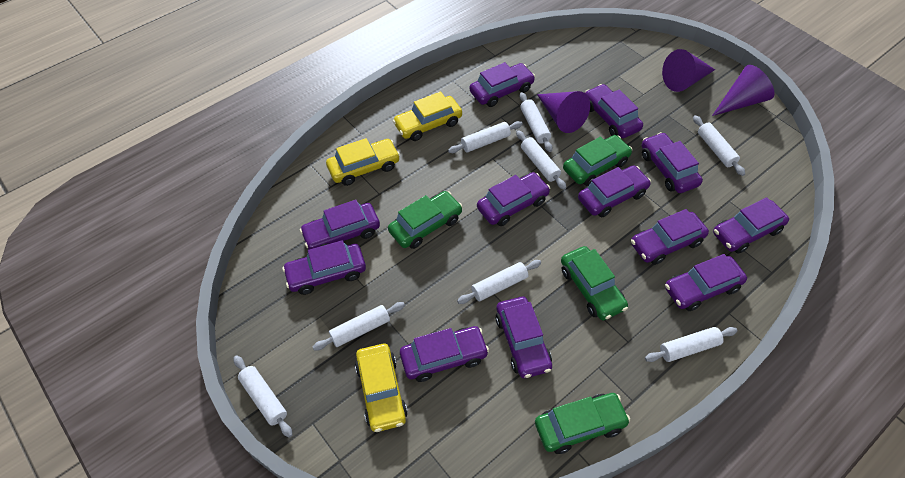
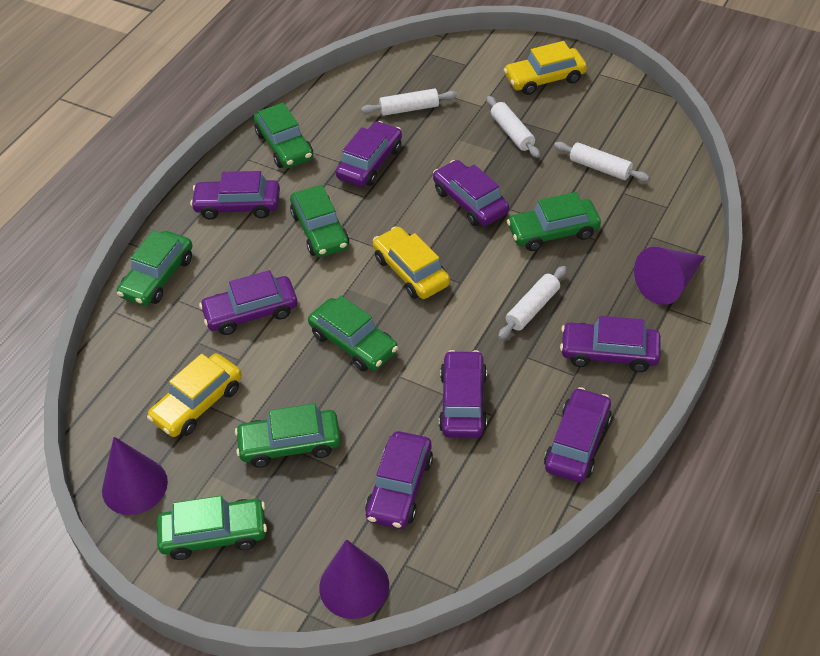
green car: 4 -> 7
purple car: 12 -> 8
white rolling pin: 8 -> 4

